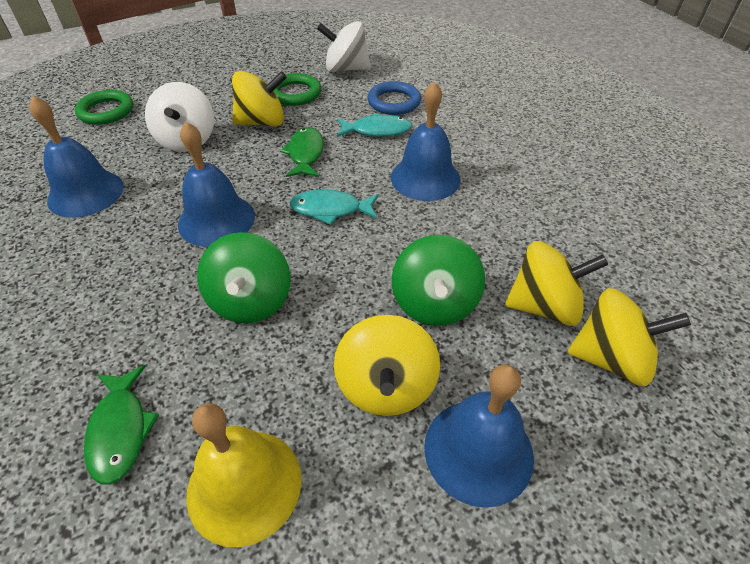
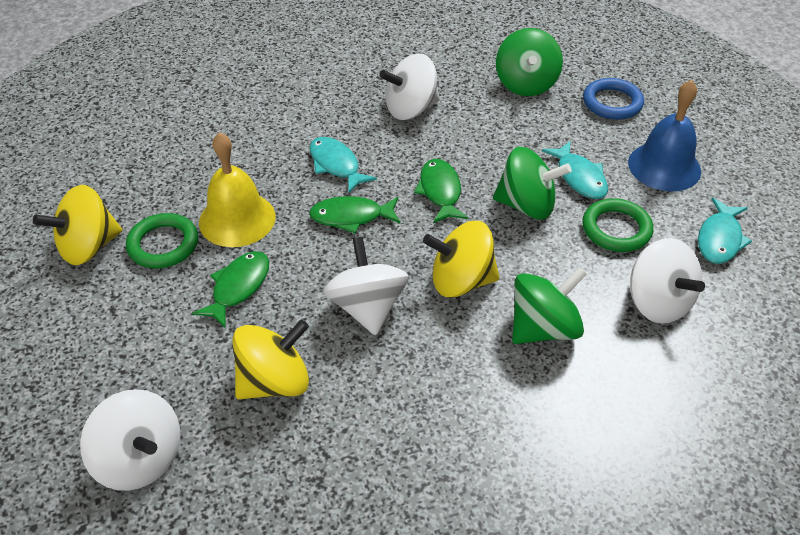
blue bell: 4 -> 1
green fish: 2 -> 3
green spinning top: 2 -> 3
turquoise fish: 2 -> 3
white spinning top: 2 -> 4
yellow spinning top: 4 -> 3

